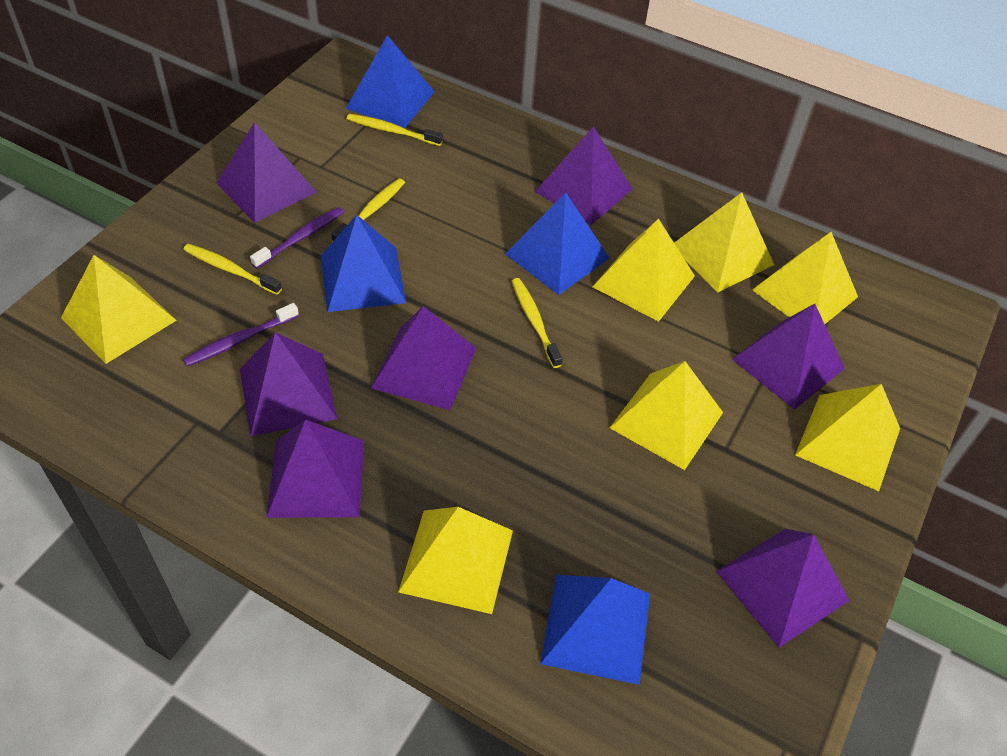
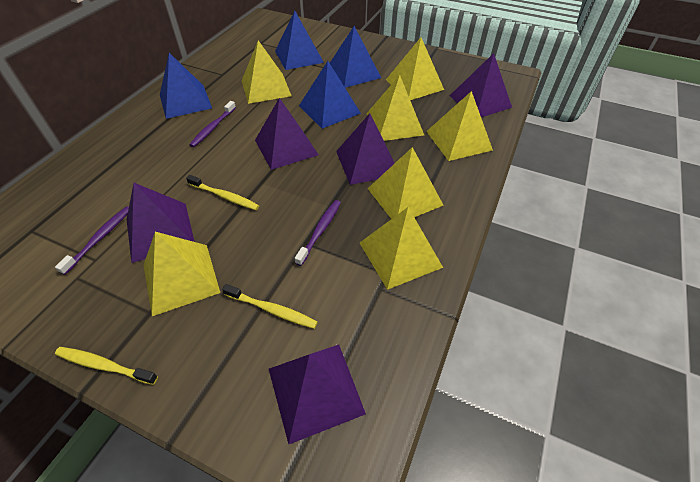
purple pyramid: 7 -> 5
purple toothbrush: 2 -> 3
yellow toothbrush: 4 -> 3

